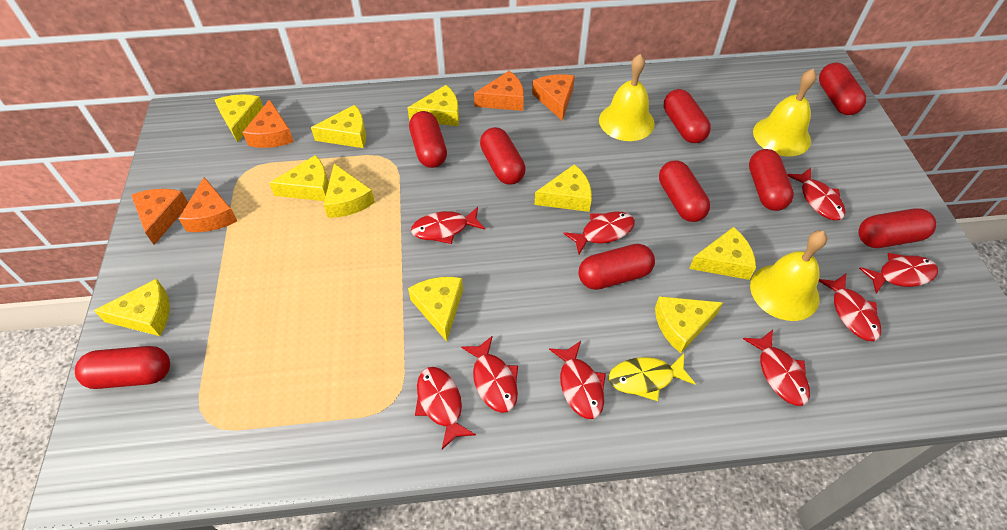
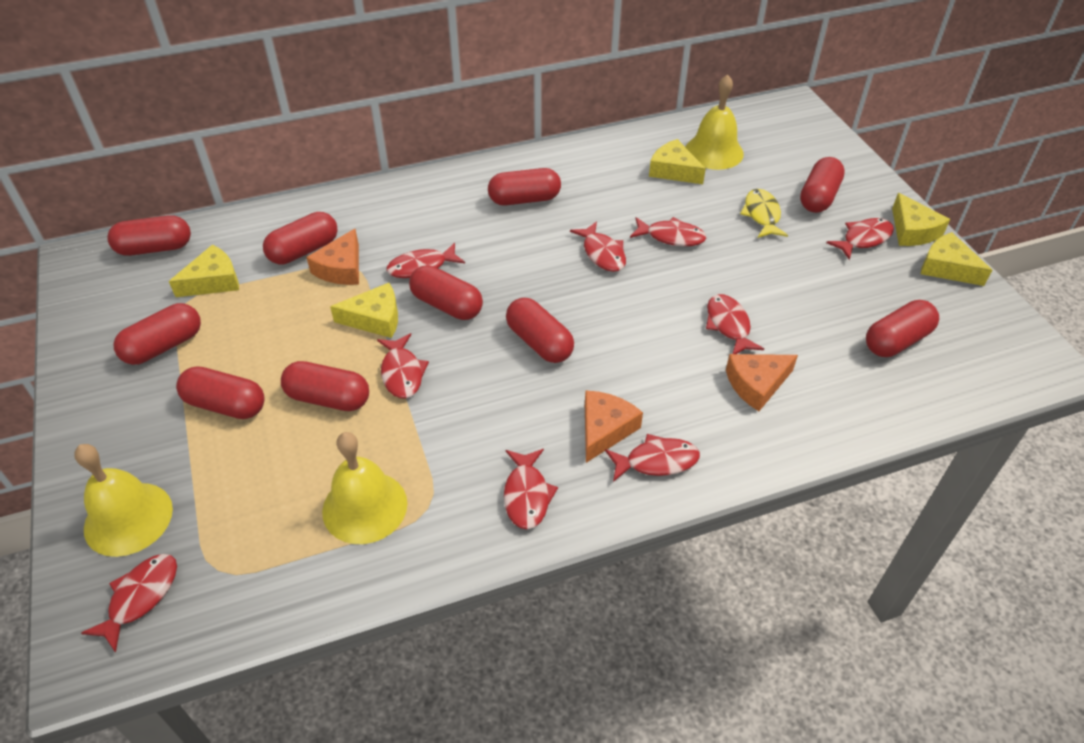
orange cheese: 5 -> 3
red capsule: 9 -> 10
yellow cheese: 10 -> 5

